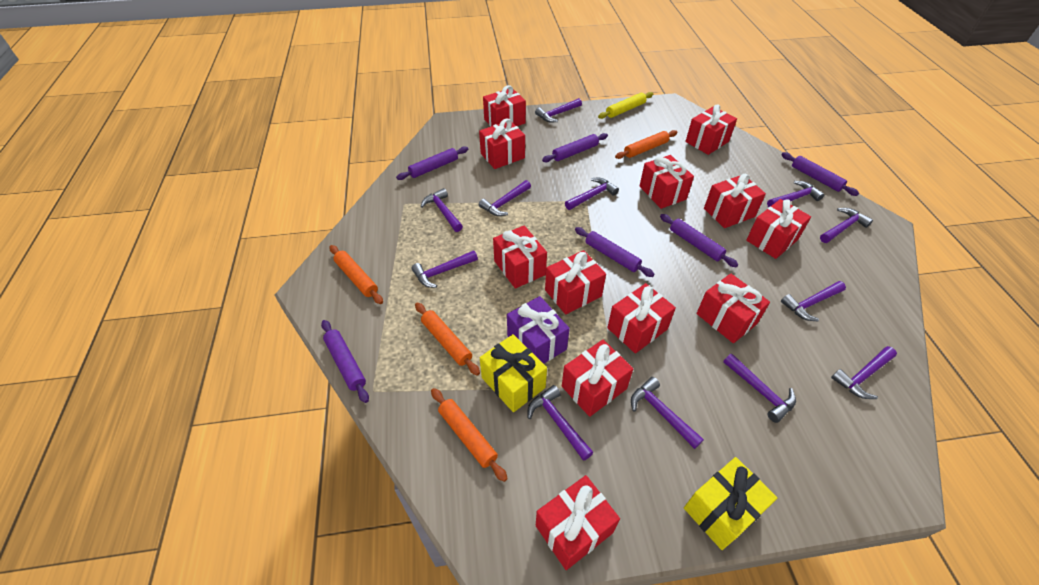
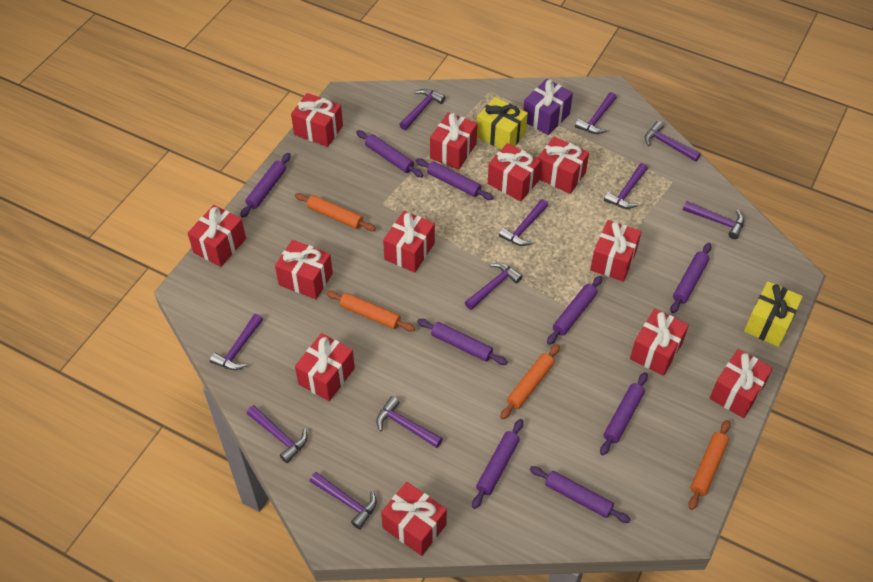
purple hammer: 12 -> 11
purple rolling pin: 6 -> 9
yellow rolling pin: 1 -> 0

